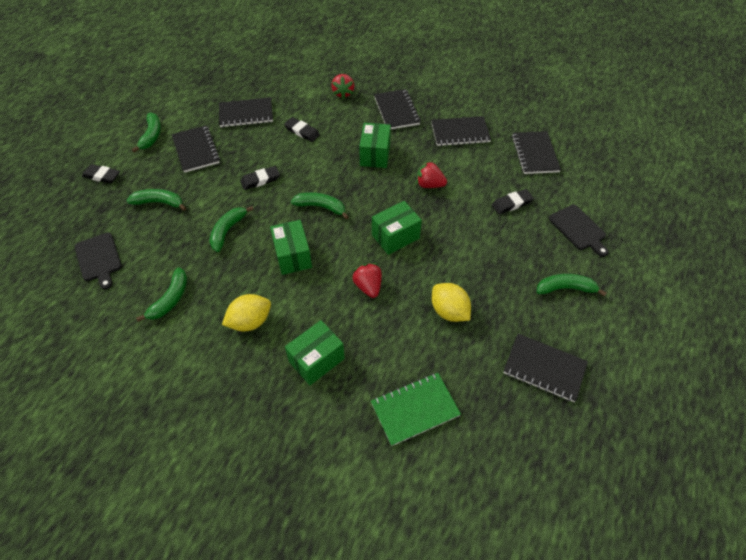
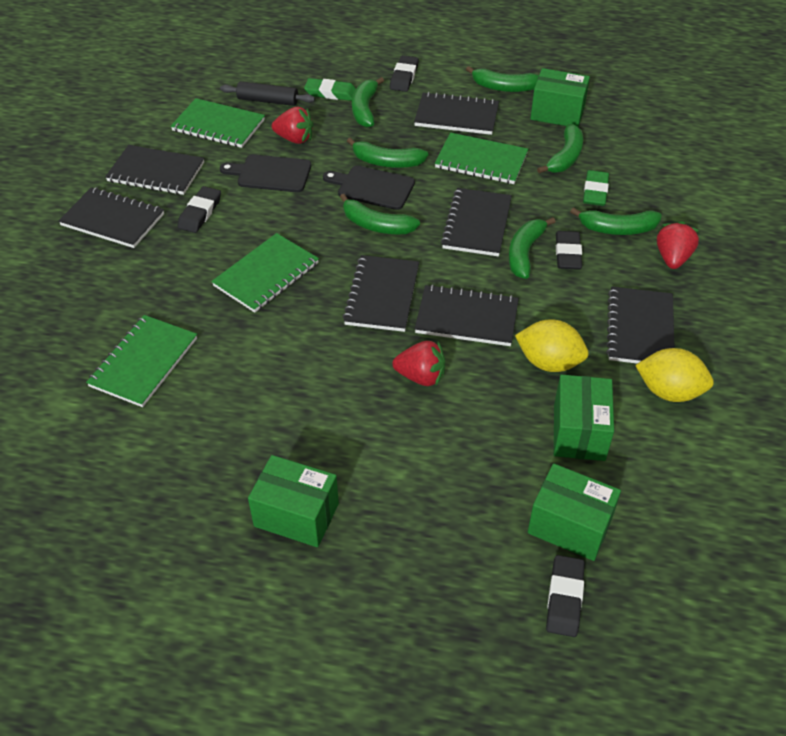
black notebook: 6 -> 7
black rolling pin: 0 -> 1
green banana: 6 -> 7
green eraser: 0 -> 2
green notebook: 1 -> 4

